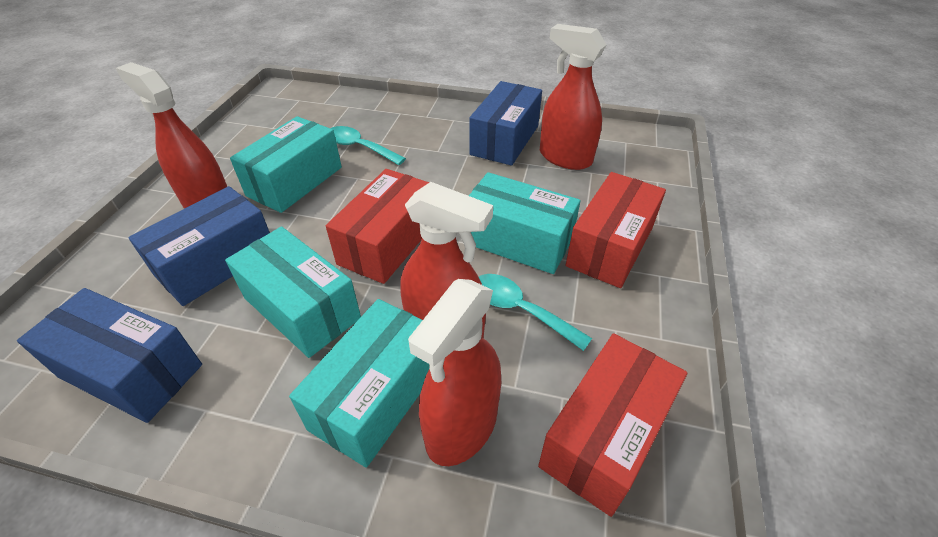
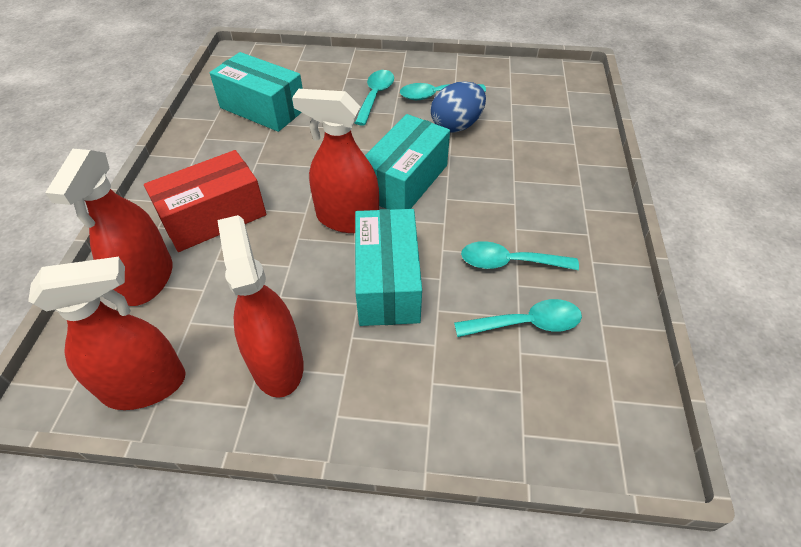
blue box: 3 -> 0
blue egg: 0 -> 1
red box: 3 -> 1
turquoise box: 4 -> 3
turquoise spoon: 2 -> 4

